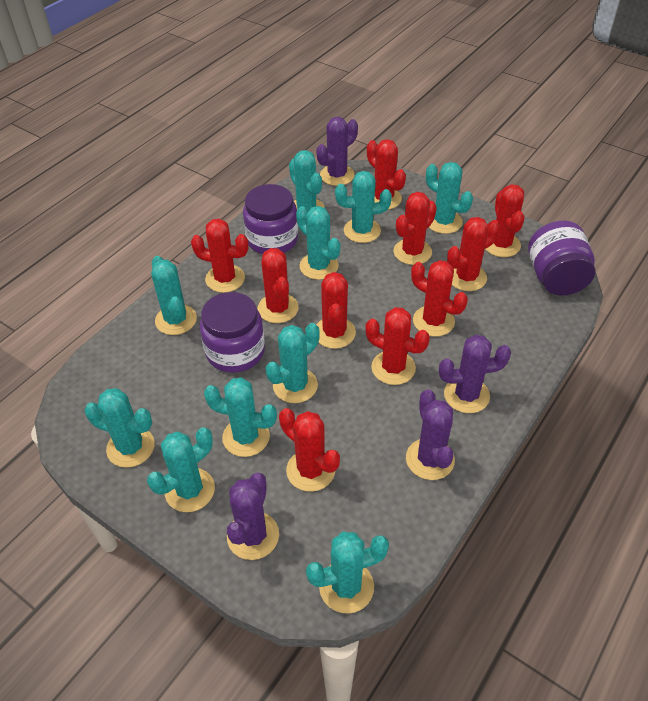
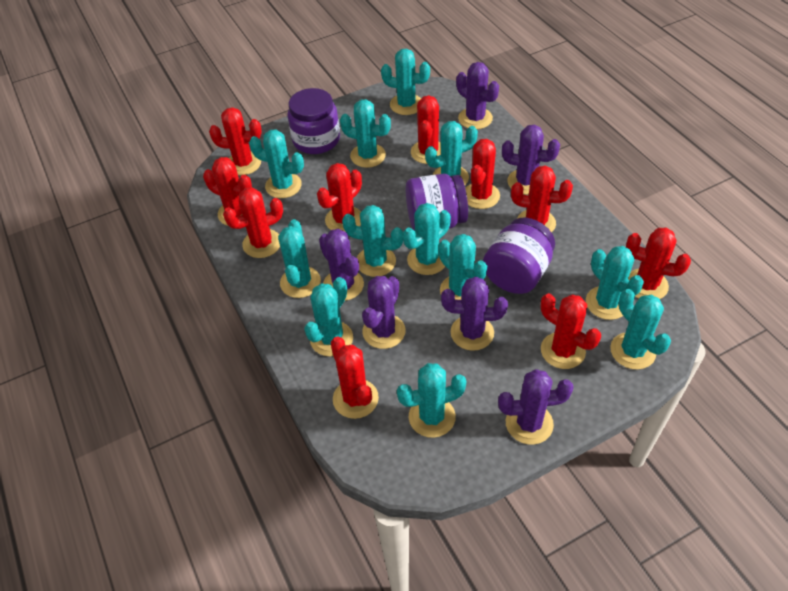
purple cactus: 4 -> 6
turquoise cactus: 10 -> 12

